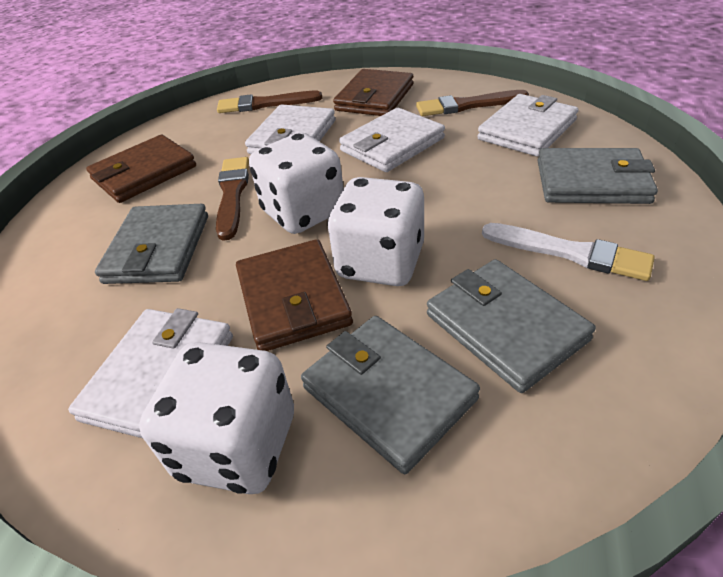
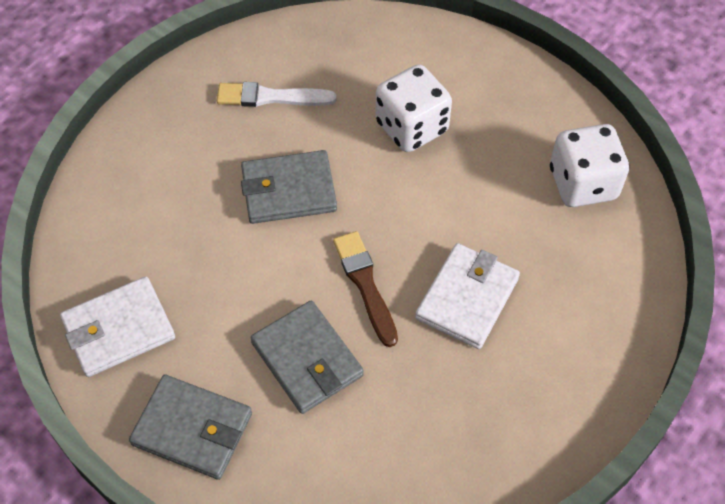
brown brush: 3 -> 1
brown wallet: 3 -> 0
grey wallet: 4 -> 3
white dice: 3 -> 2
white wallet: 4 -> 2

